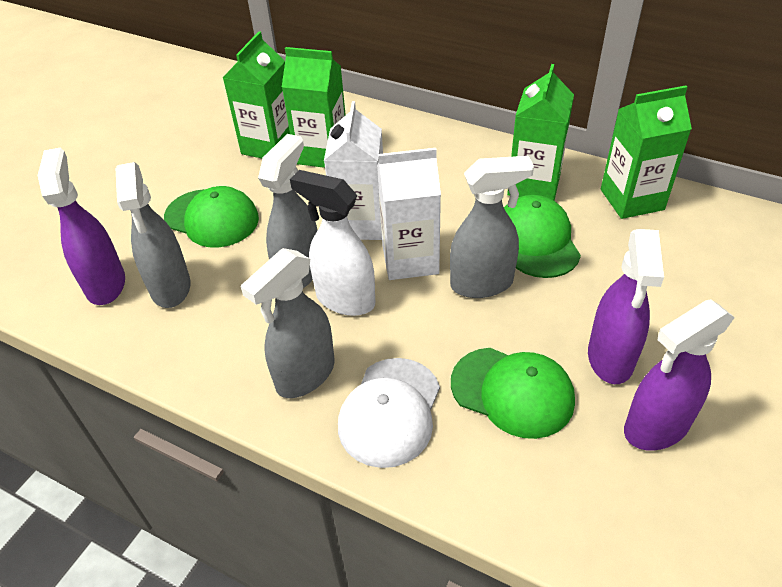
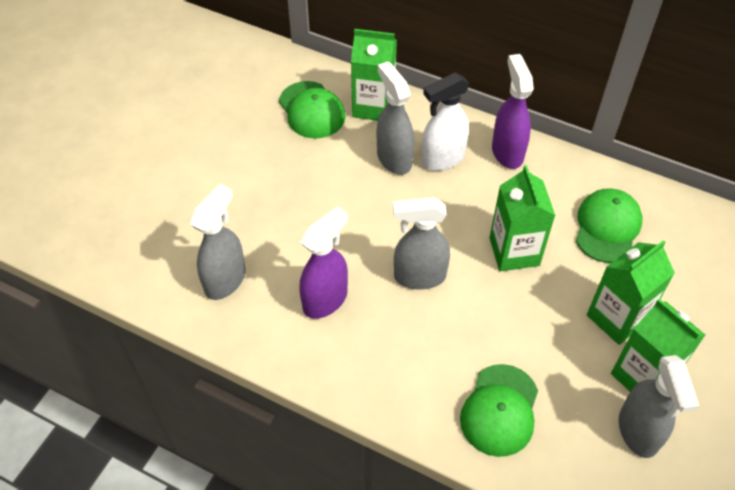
purple spray bottle: 3 -> 2
white cap: 1 -> 0
white carton: 2 -> 0

